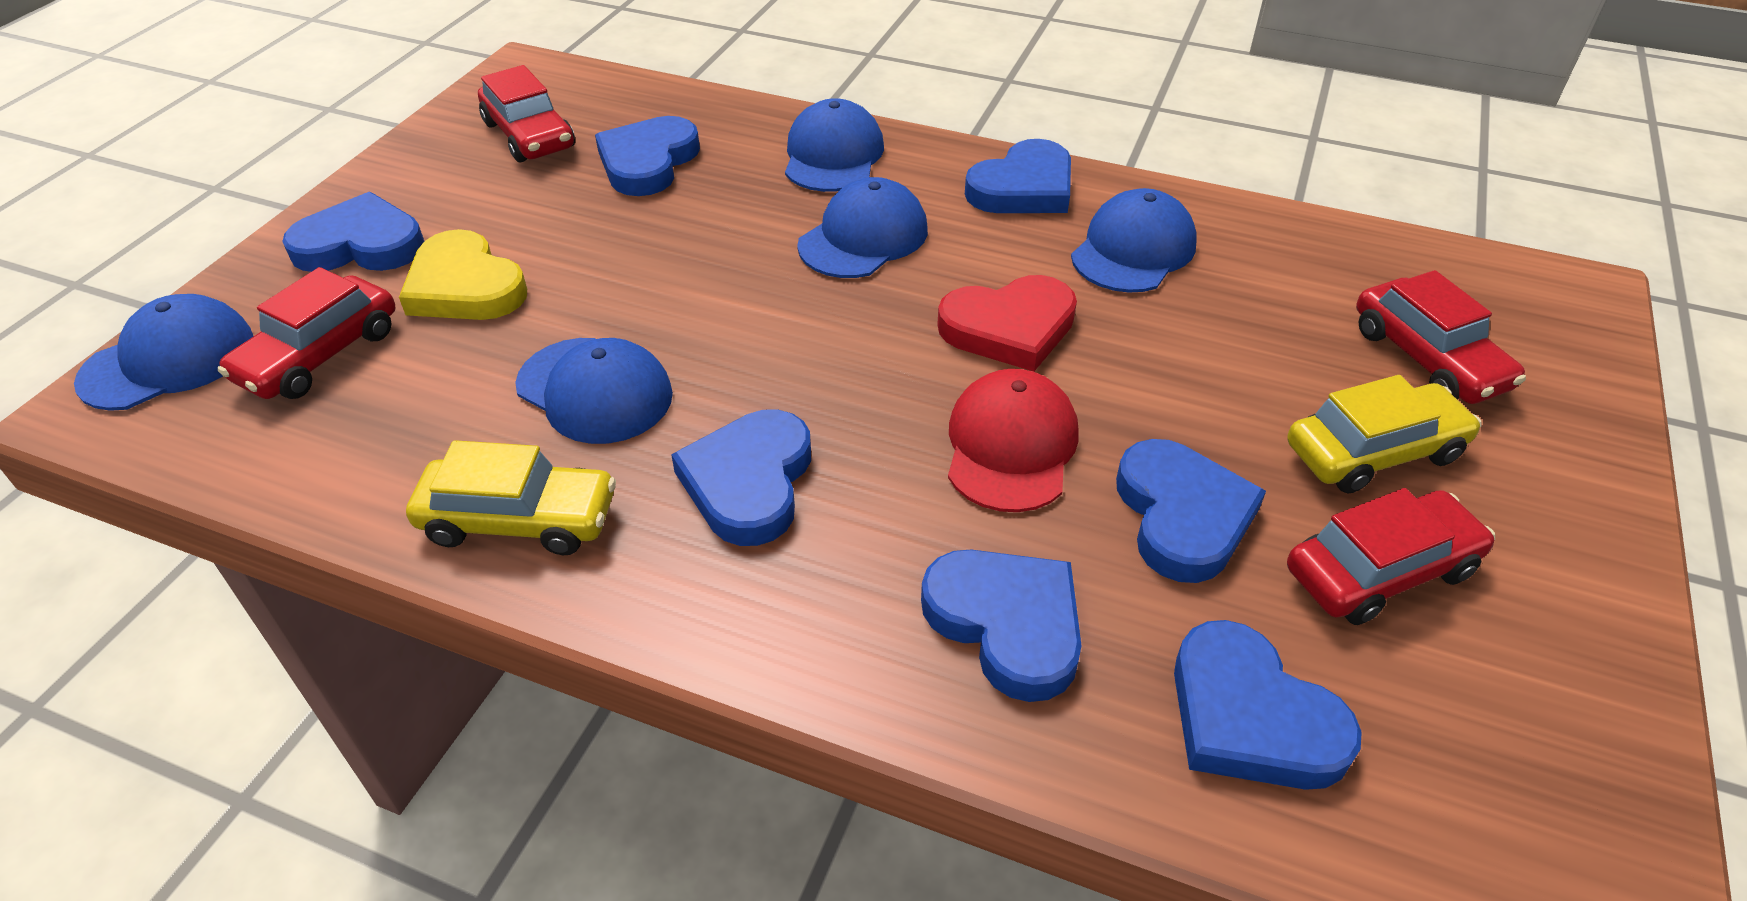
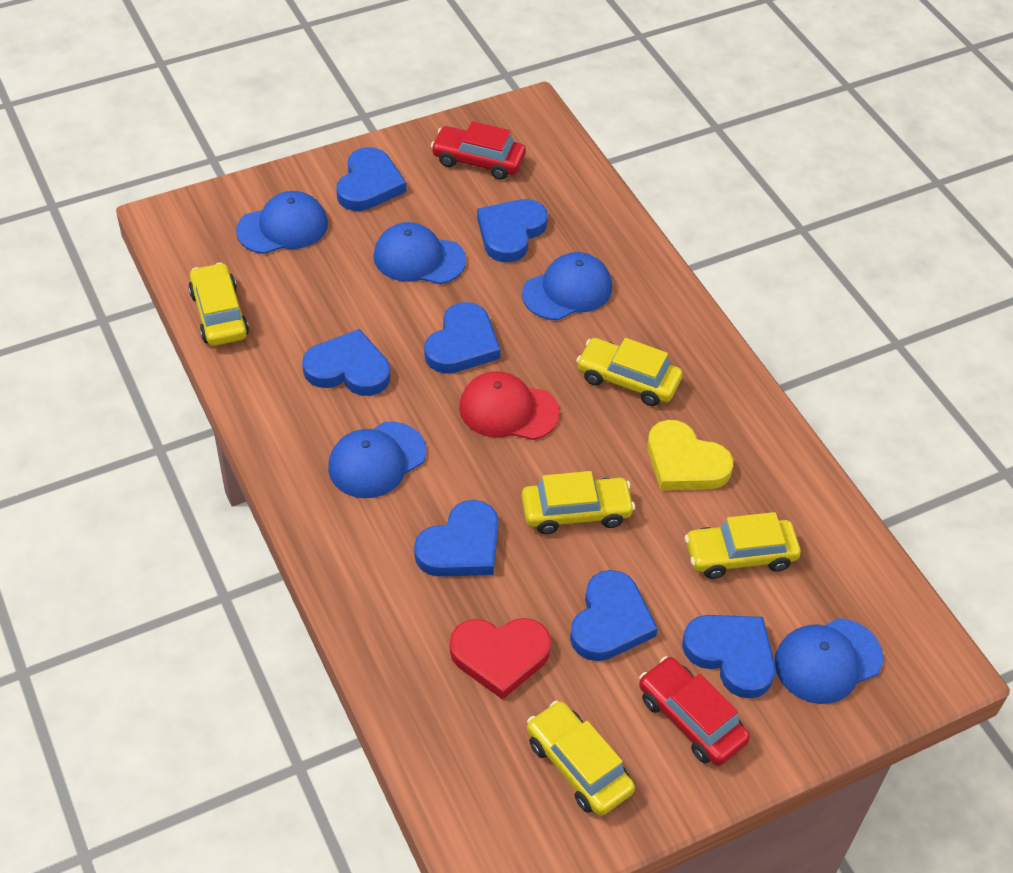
red car: 4 -> 2
yellow car: 2 -> 5

